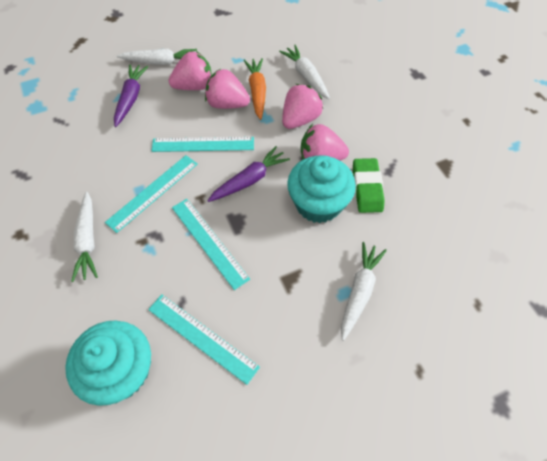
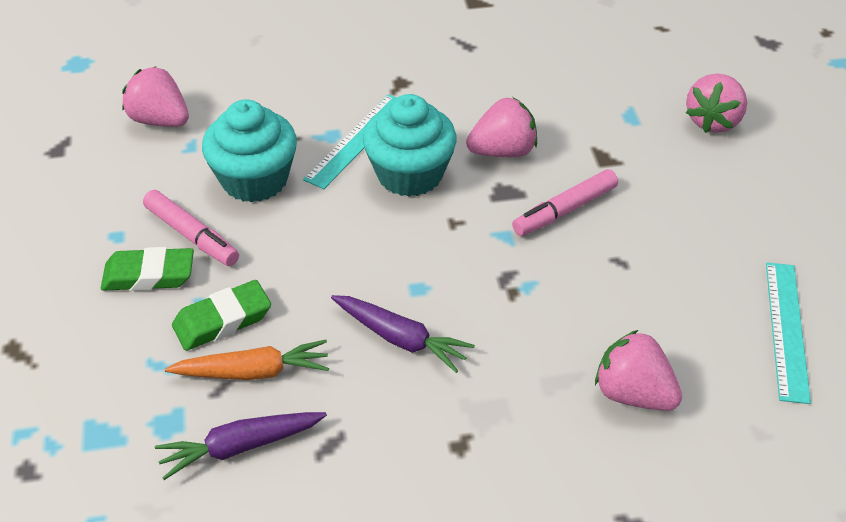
green eraser: 1 -> 2
pink marker: 0 -> 2
turquoise ruler: 4 -> 2
white carrot: 4 -> 0

